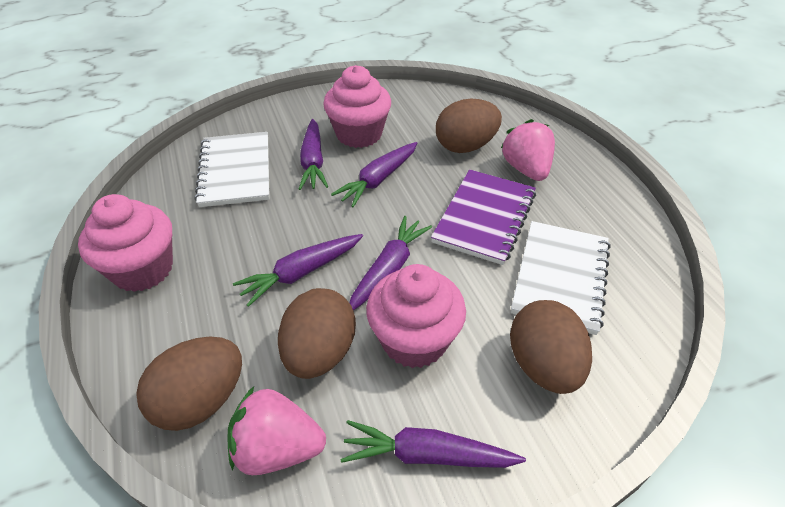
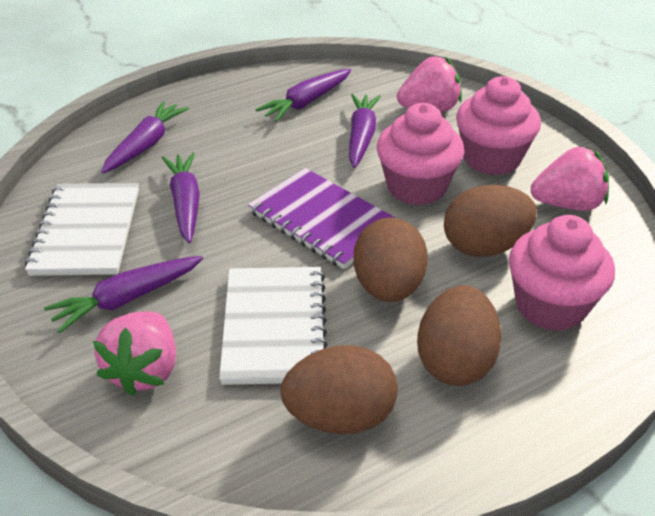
pink strawberry: 2 -> 3

